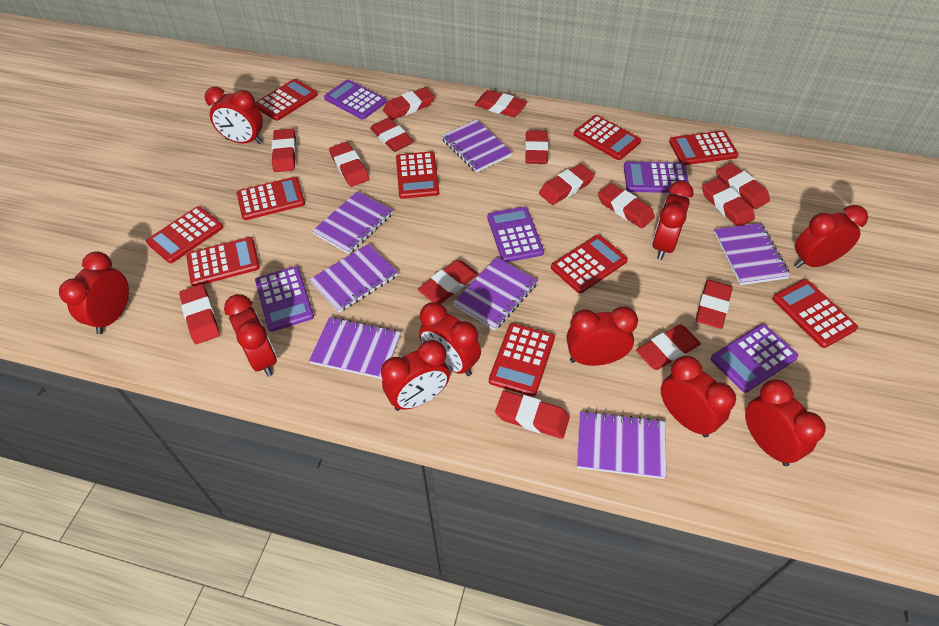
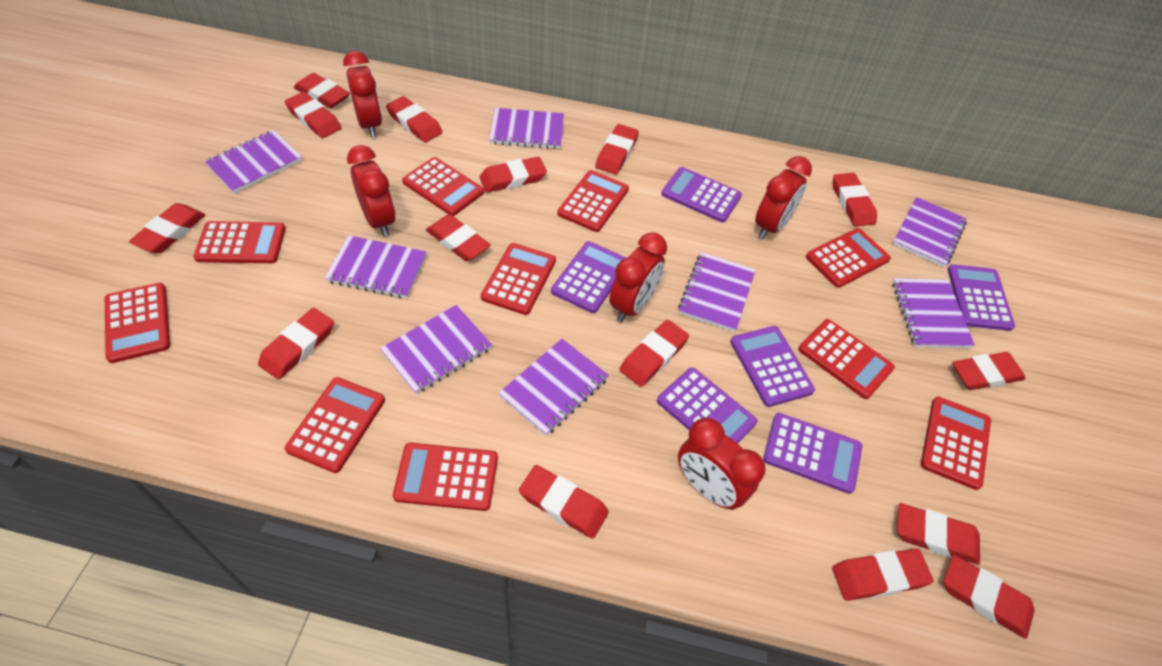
purple calculator: 5 -> 6
purple notebook: 7 -> 8
red clock: 10 -> 5

